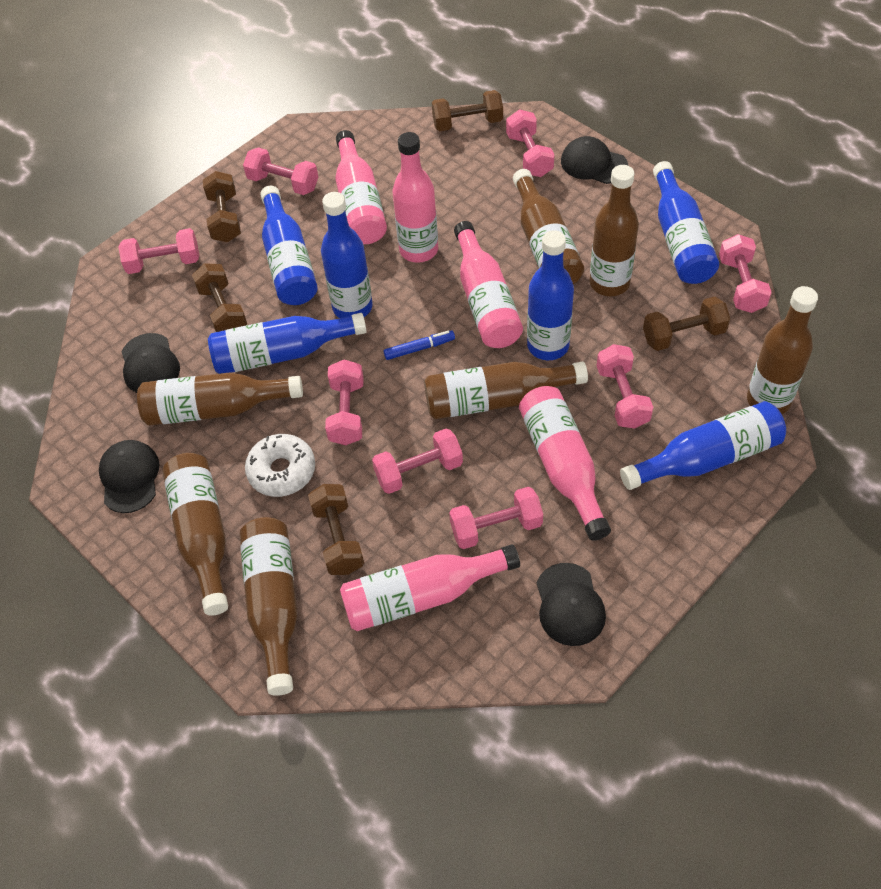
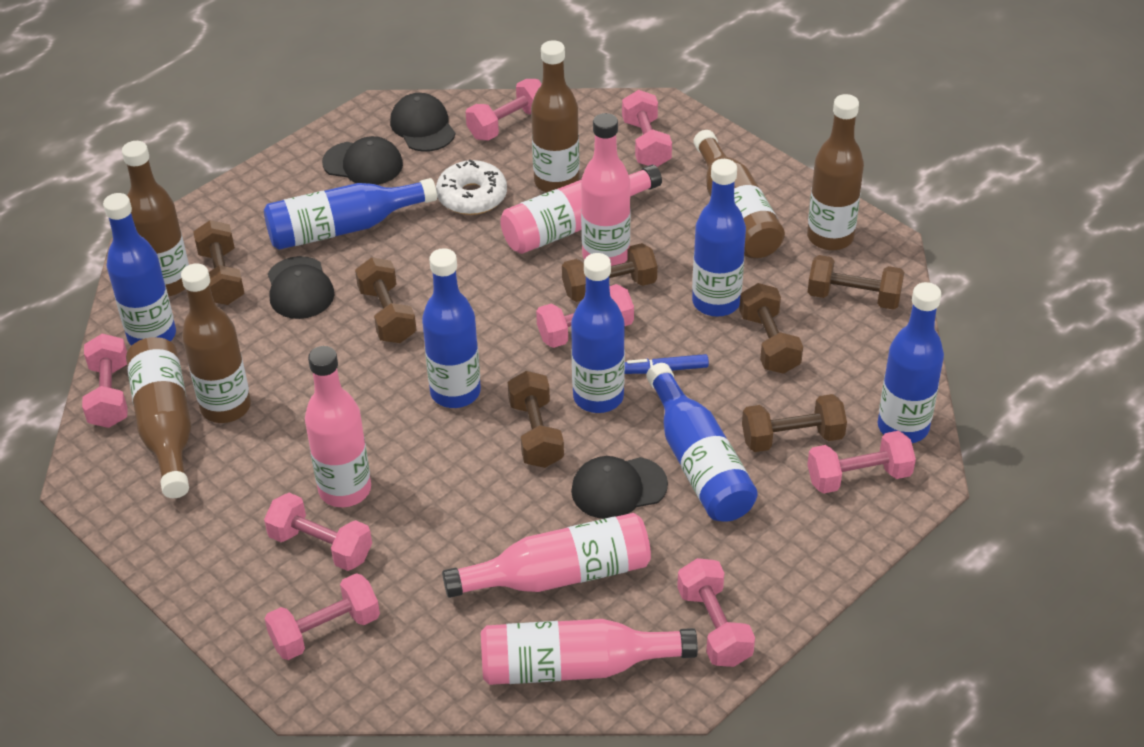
blue bottle: 6 -> 7
brown bottle: 7 -> 6
brown dumbbell: 5 -> 7

